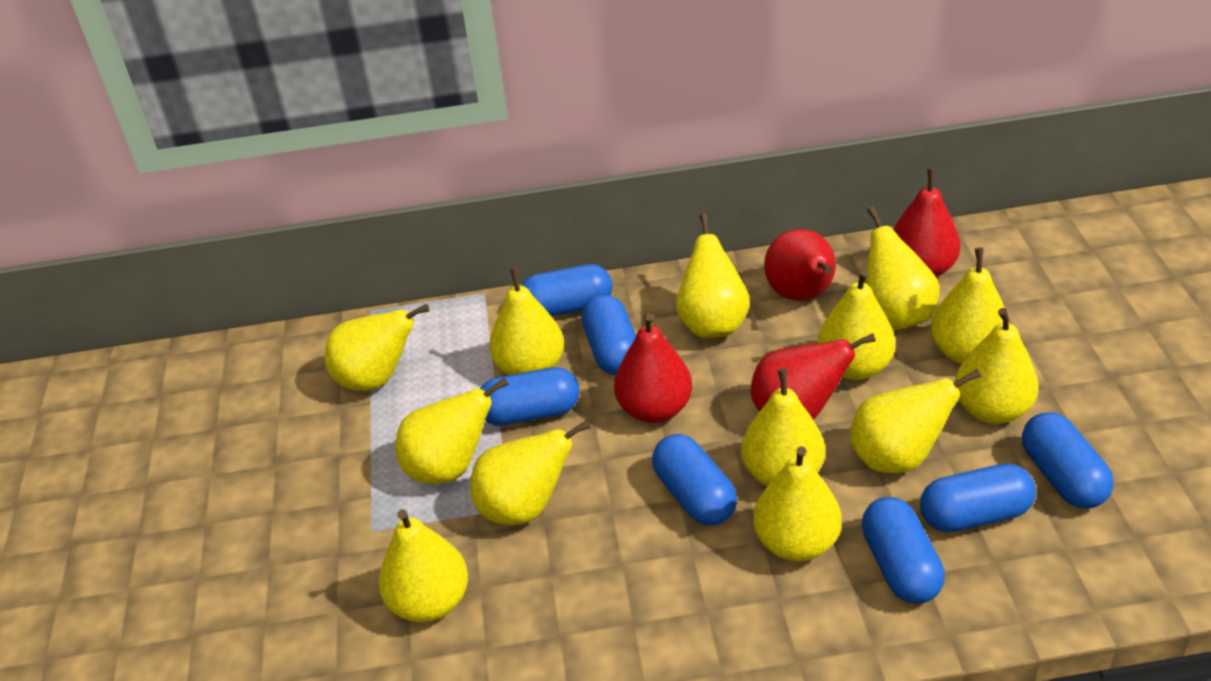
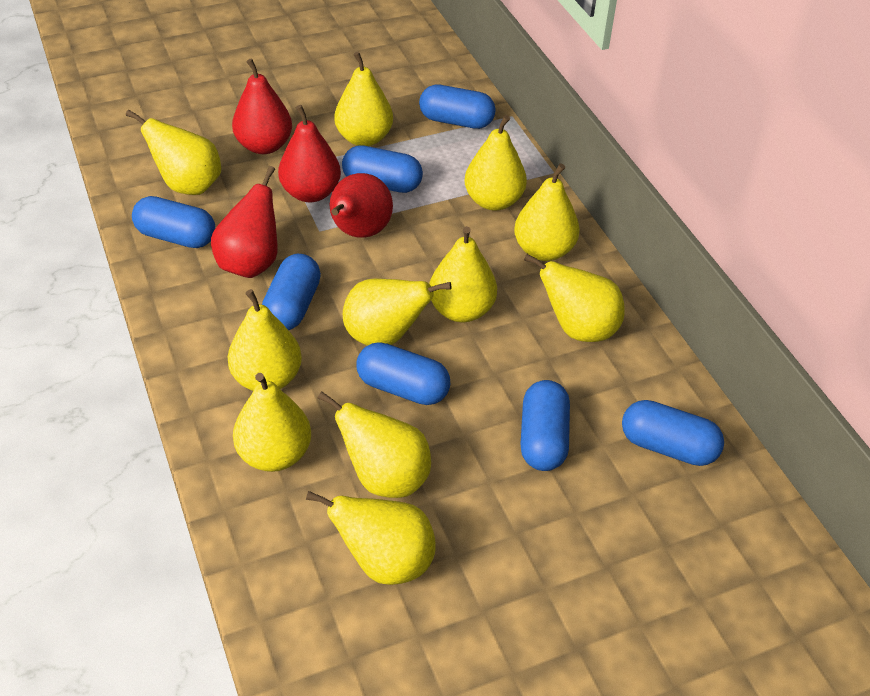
yellow pear: 13 -> 11

